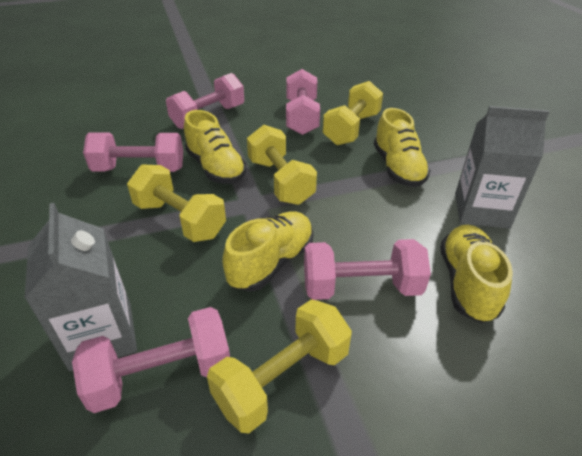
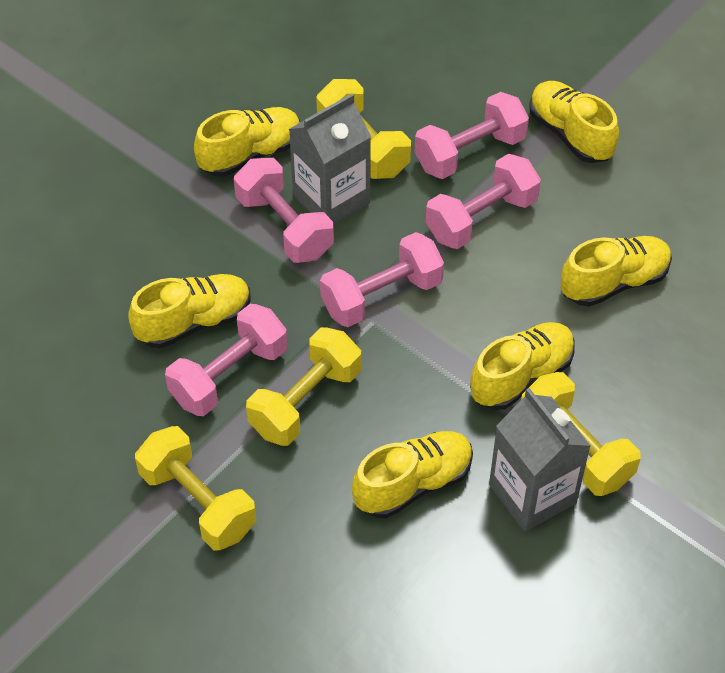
yellow shoe: 4 -> 6

